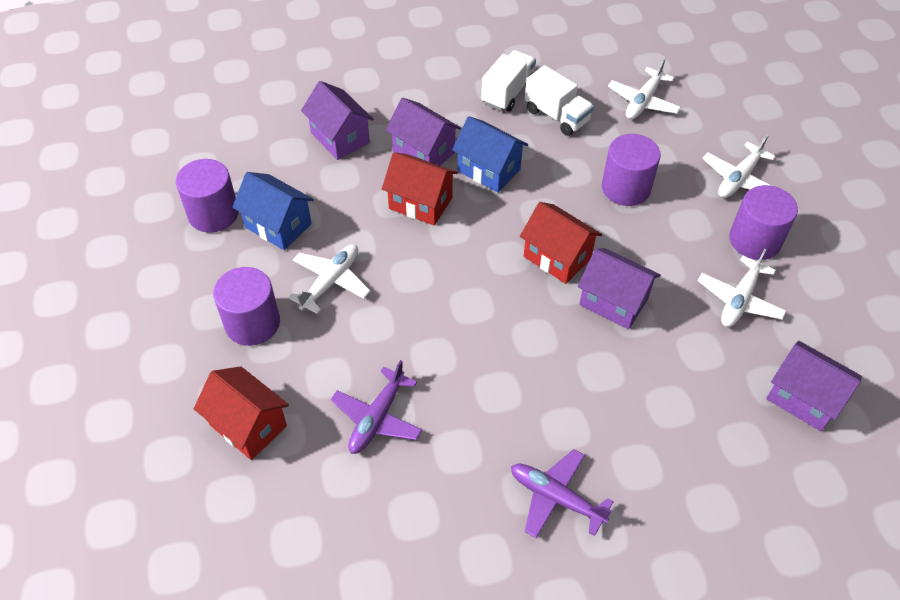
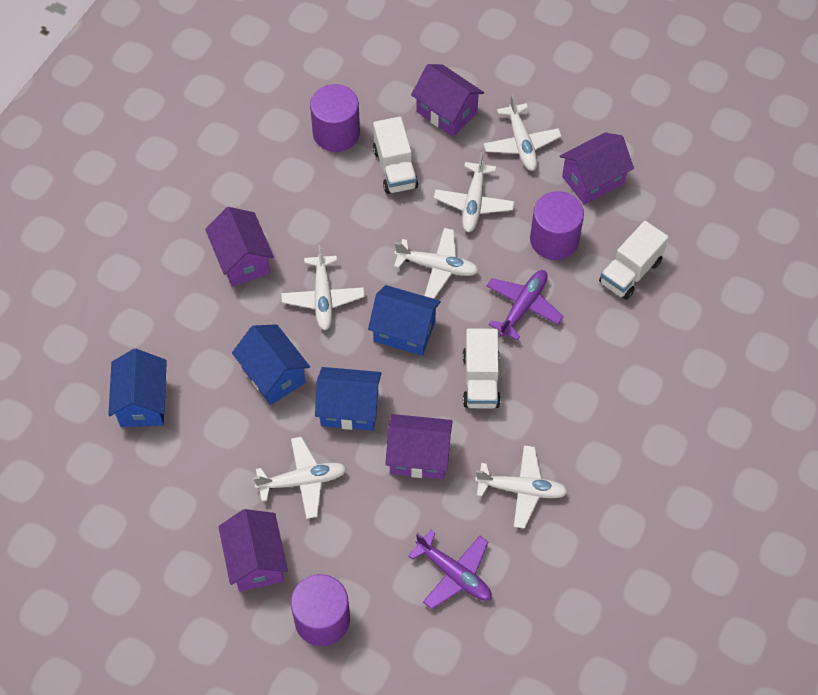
blue house: 2 -> 4
purple cylinder: 4 -> 3
purple house: 4 -> 5
red house: 3 -> 0
white plane: 4 -> 6
white truck: 2 -> 3

